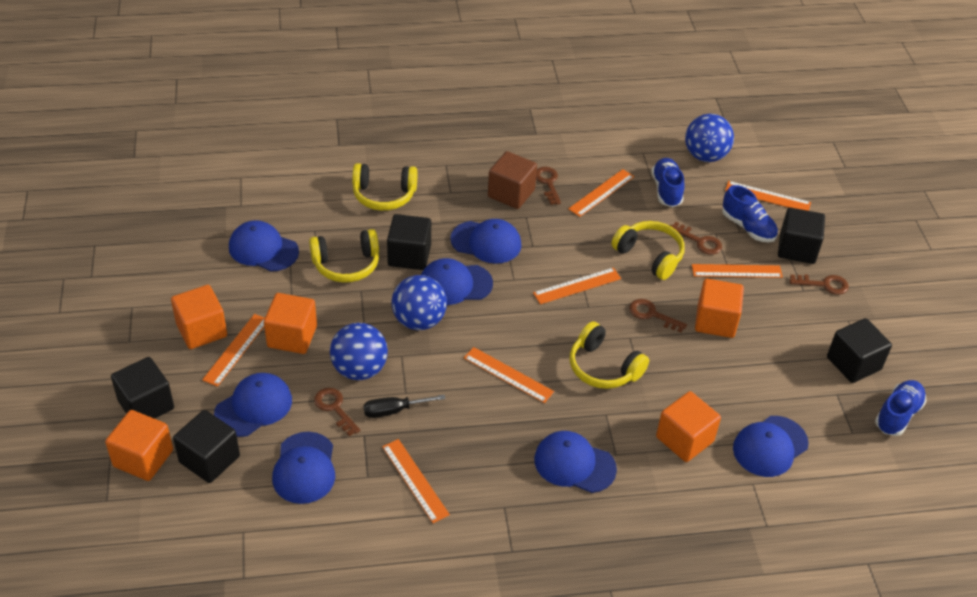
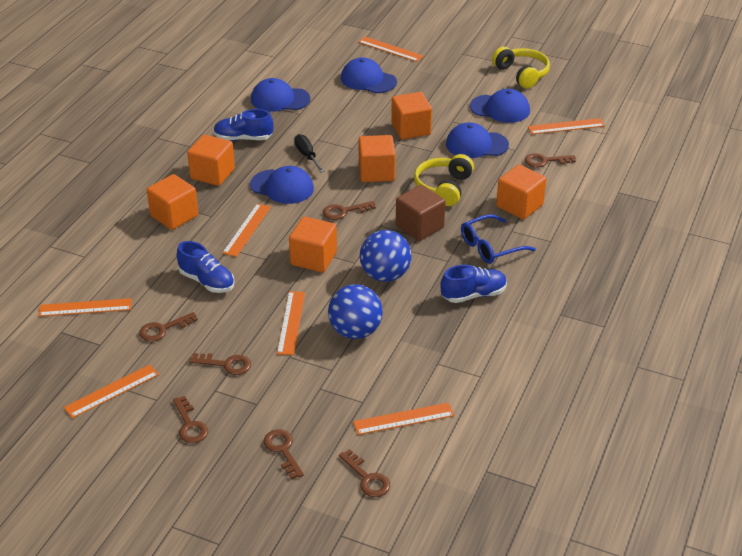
black cube: 5 -> 0
blue ball: 3 -> 2
blue cap: 7 -> 5
blue glasses: 0 -> 1
brown key: 5 -> 7
orange cube: 5 -> 6
yellow headphones: 4 -> 2

